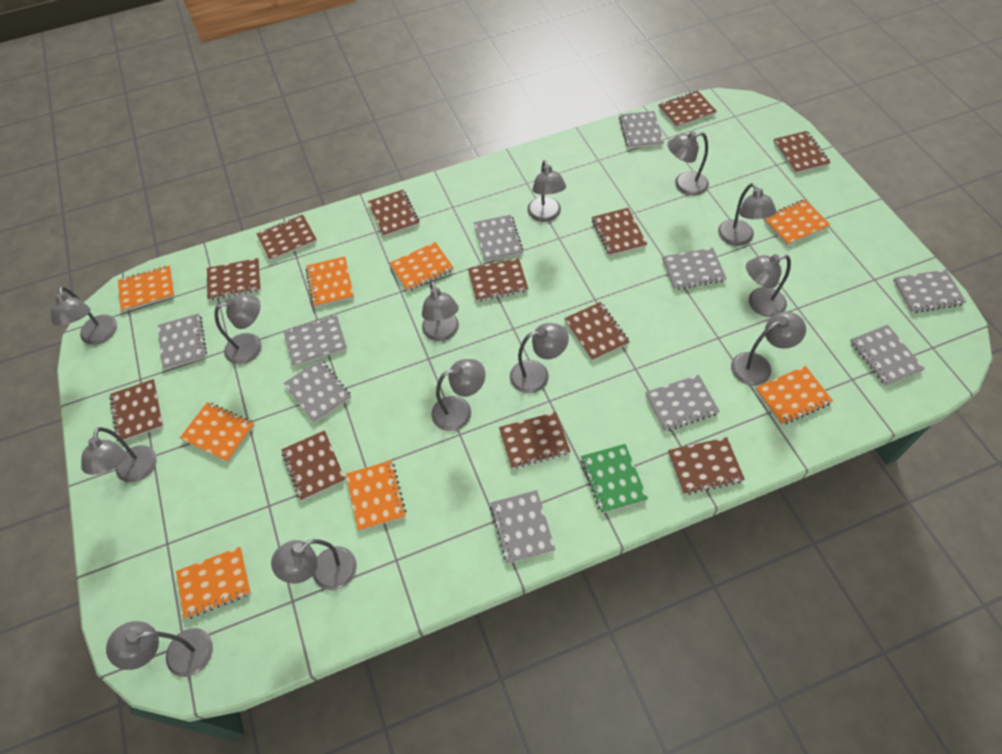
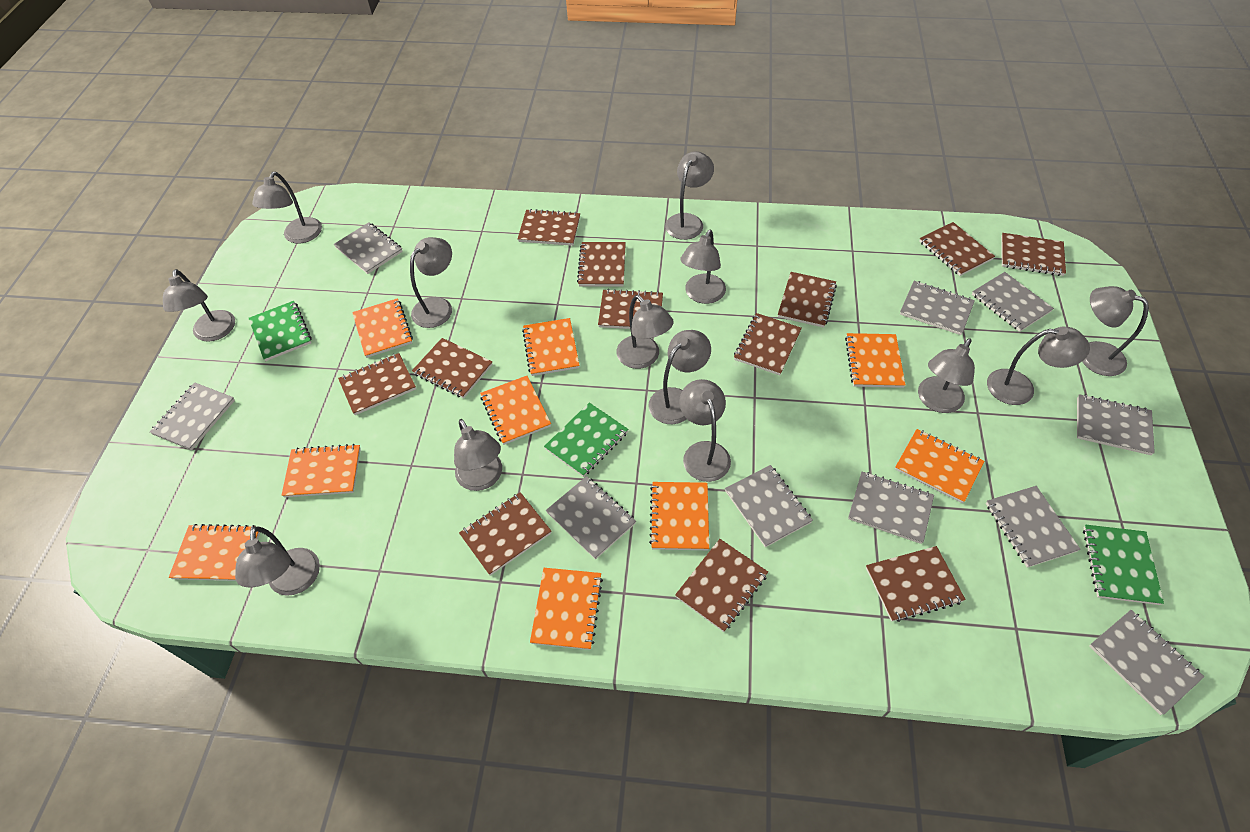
green notebook: 1 -> 3
orange notebook: 8 -> 9

